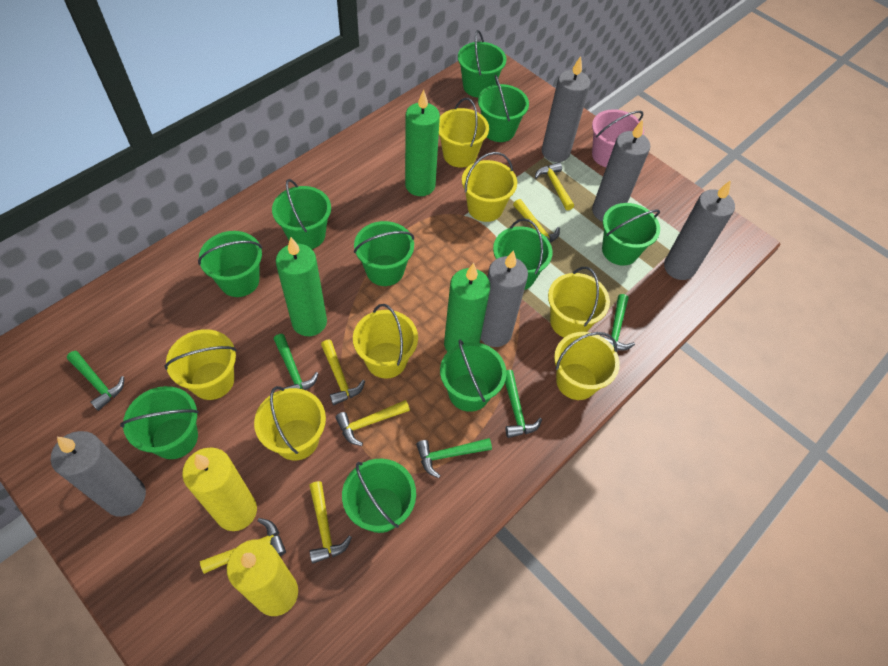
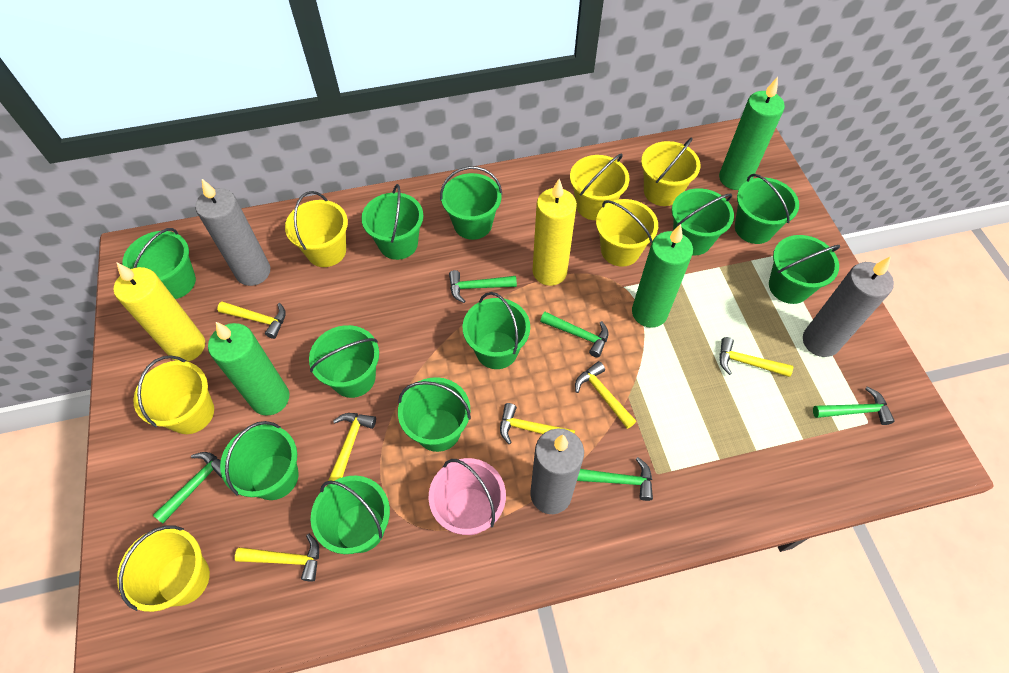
green bucket: 10 -> 11
grey candle: 5 -> 3
yellow bucket: 7 -> 6

